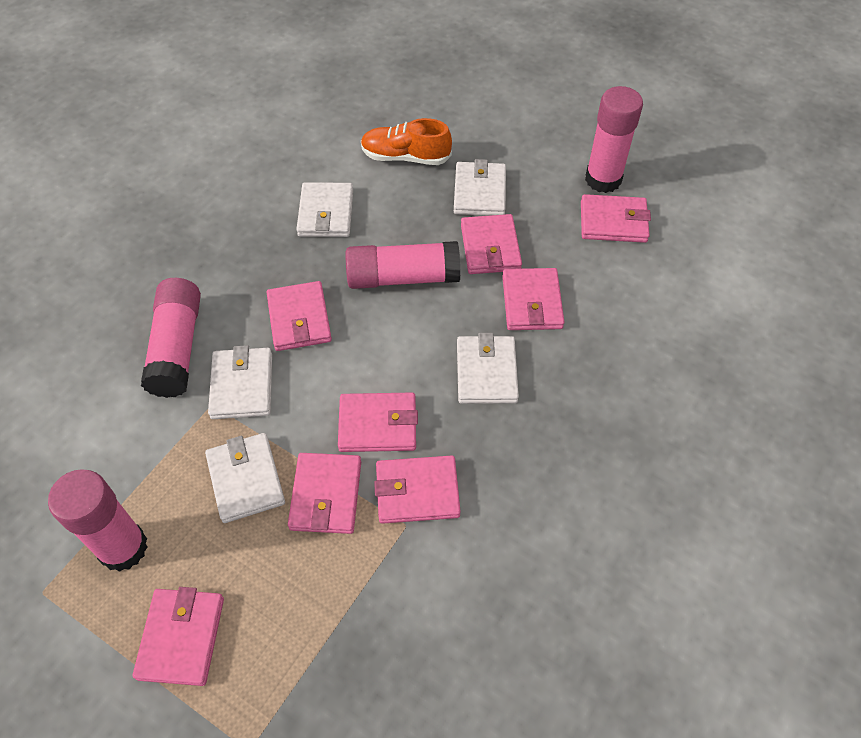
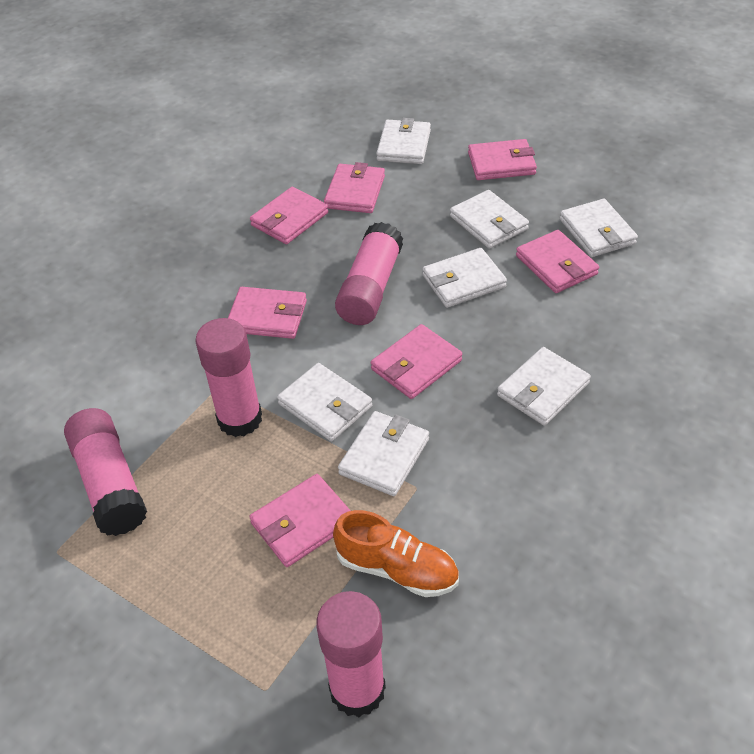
pink wallet: 8 -> 7
white wallet: 5 -> 7

